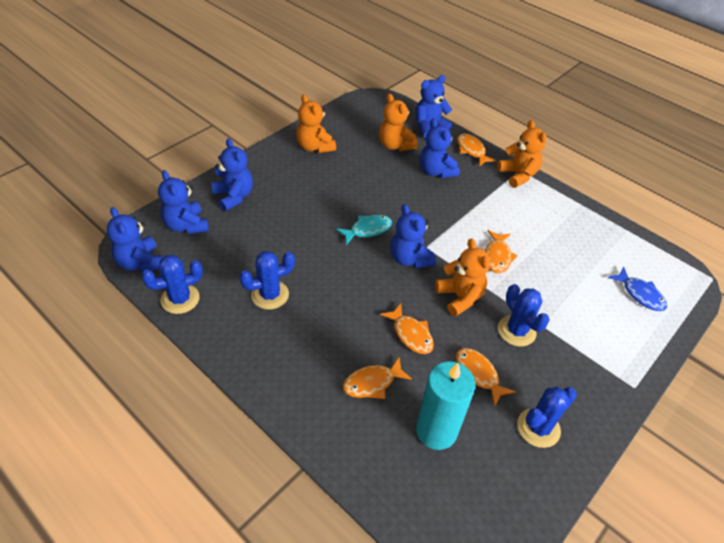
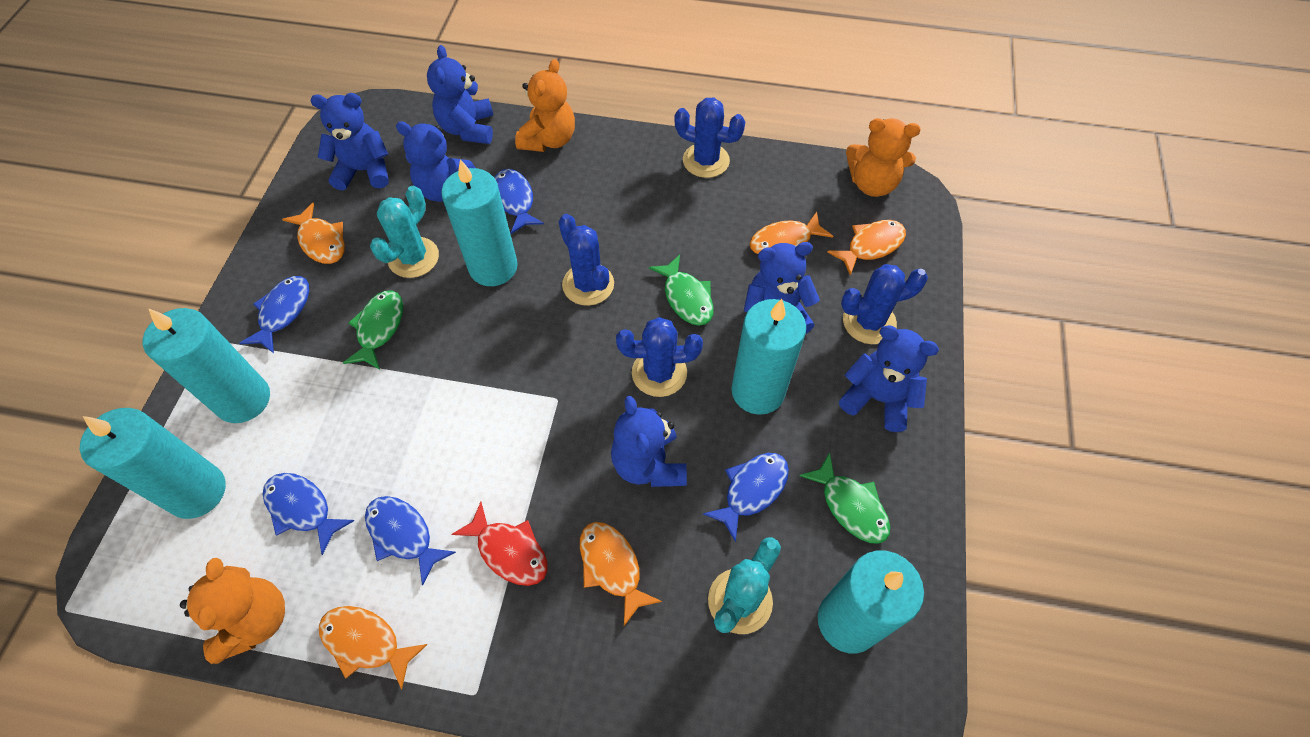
blue fish: 1 -> 5
green fish: 0 -> 3
orange teddy bear: 4 -> 3
red fish: 0 -> 1
turquoise cactus: 0 -> 2
turquoise candle: 1 -> 5
turquoise fish: 1 -> 0

